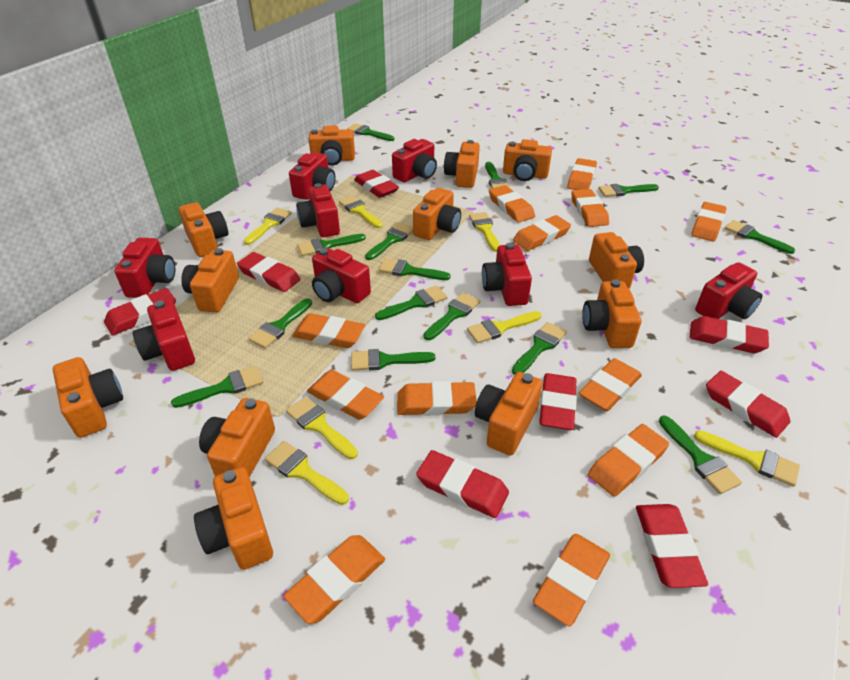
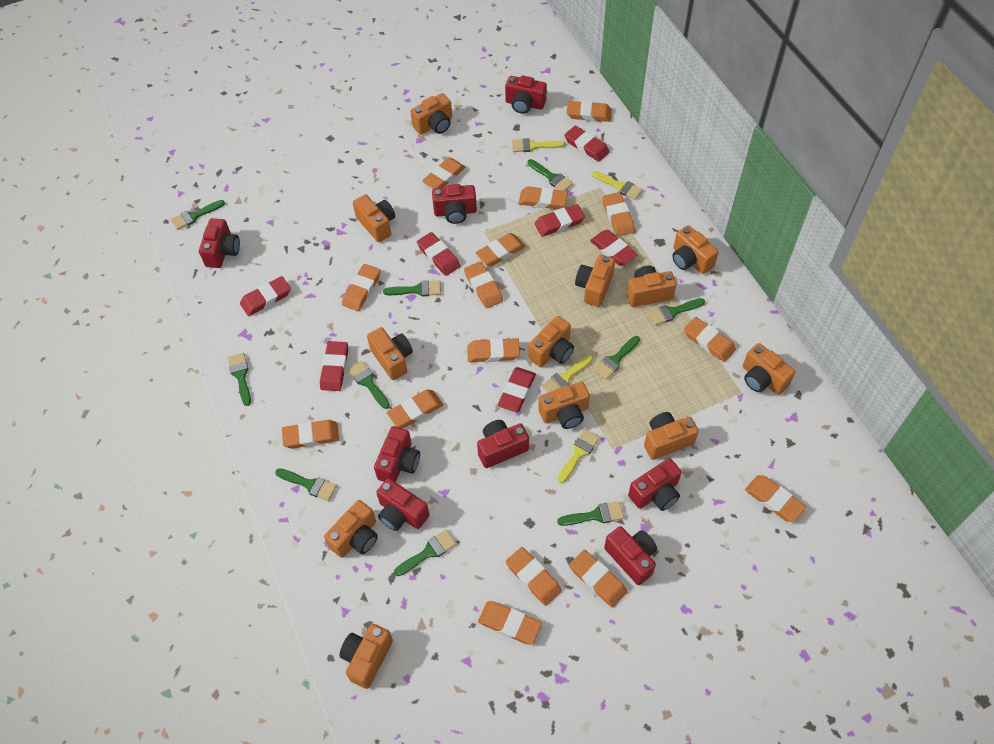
green brush: 14 -> 10
orange eraser: 12 -> 15
red eraser: 8 -> 7
yellow brush: 7 -> 4

